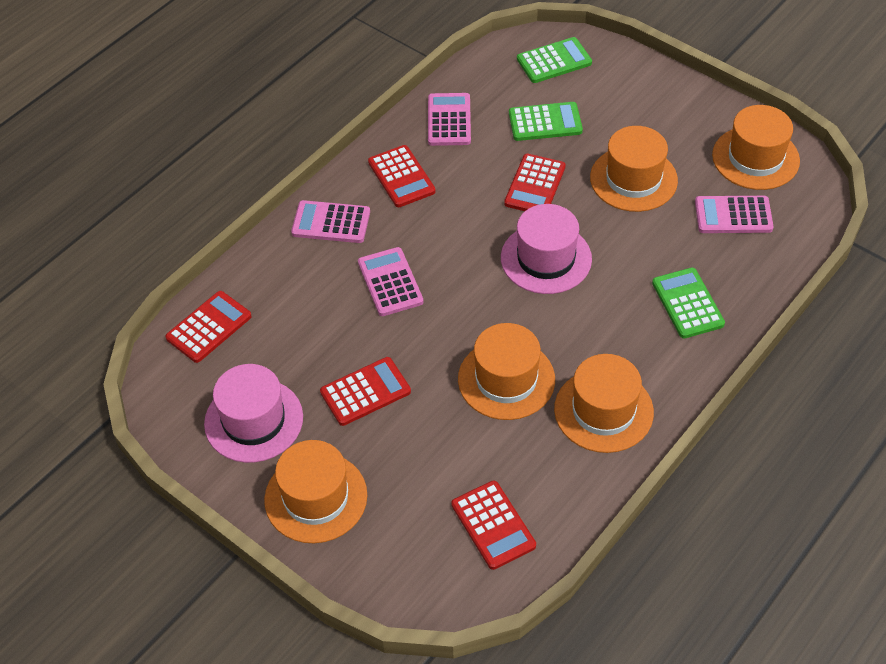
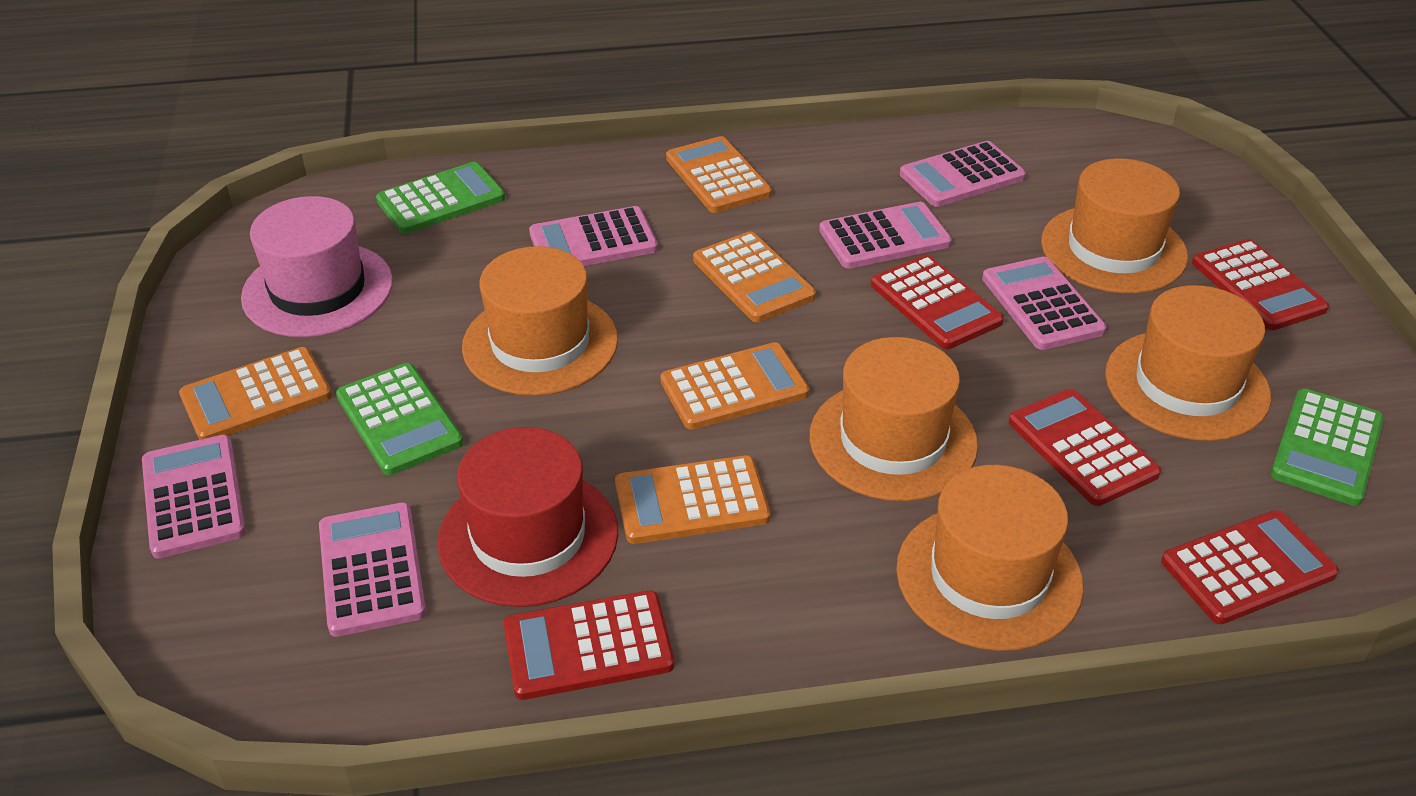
orange calculator: 0 -> 5
pink calculator: 4 -> 6
pink hat: 2 -> 1
red hat: 0 -> 1

